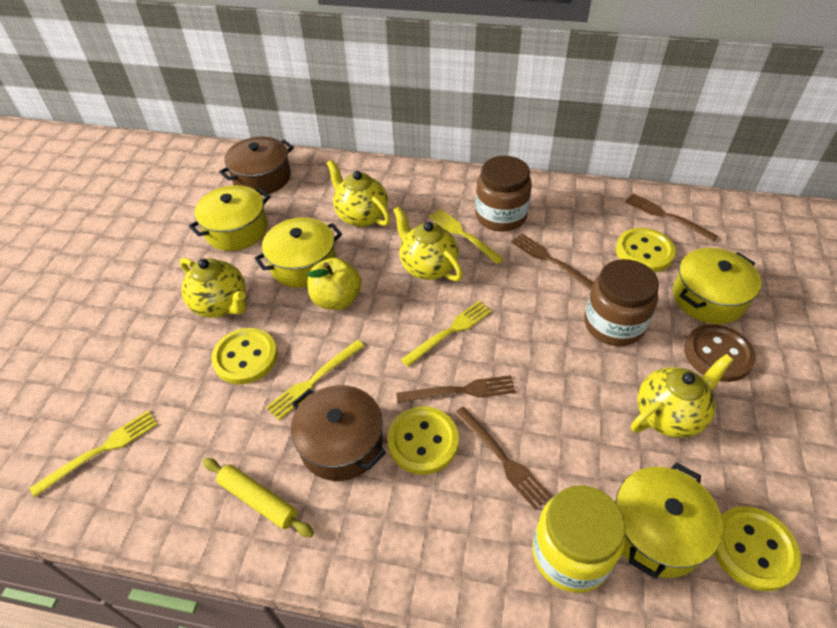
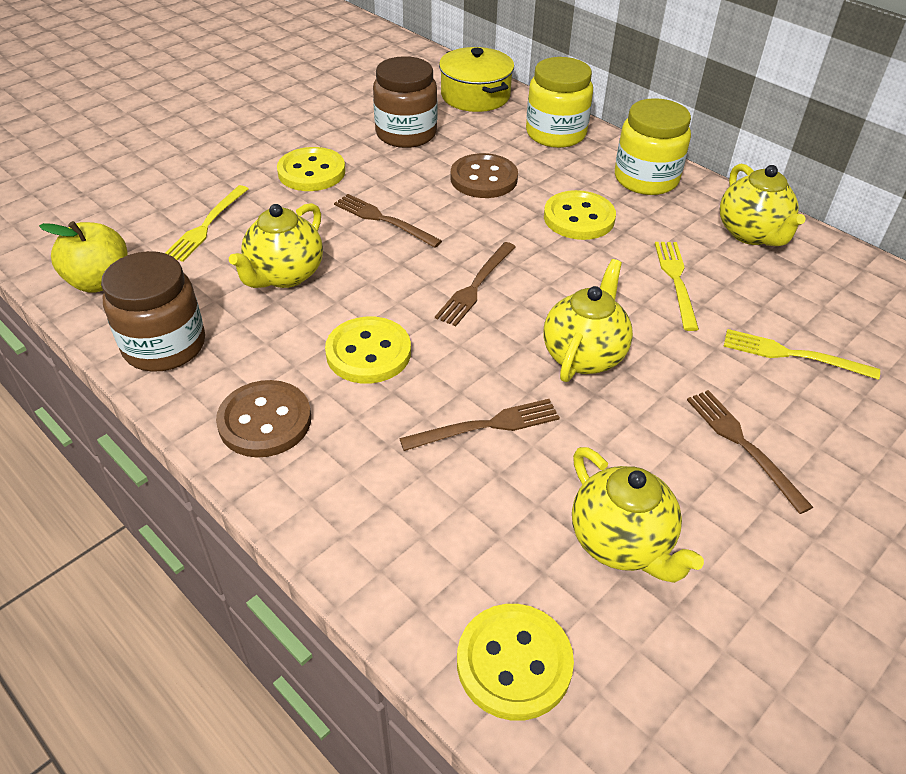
brown button: 1 -> 2
brown pot: 2 -> 0
yellow fork: 4 -> 3
yellow jar: 1 -> 2
yellow pot: 4 -> 1
yellow rolling pin: 1 -> 0

